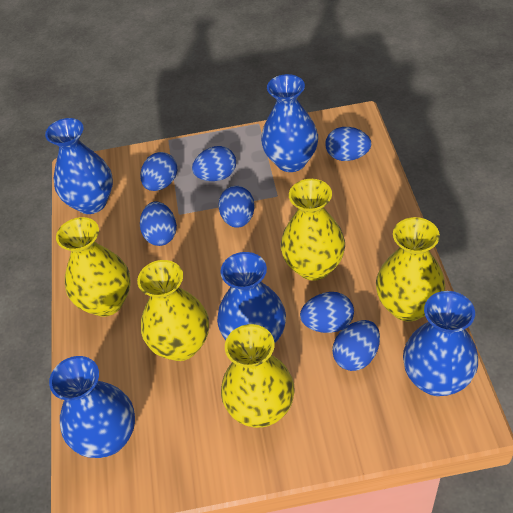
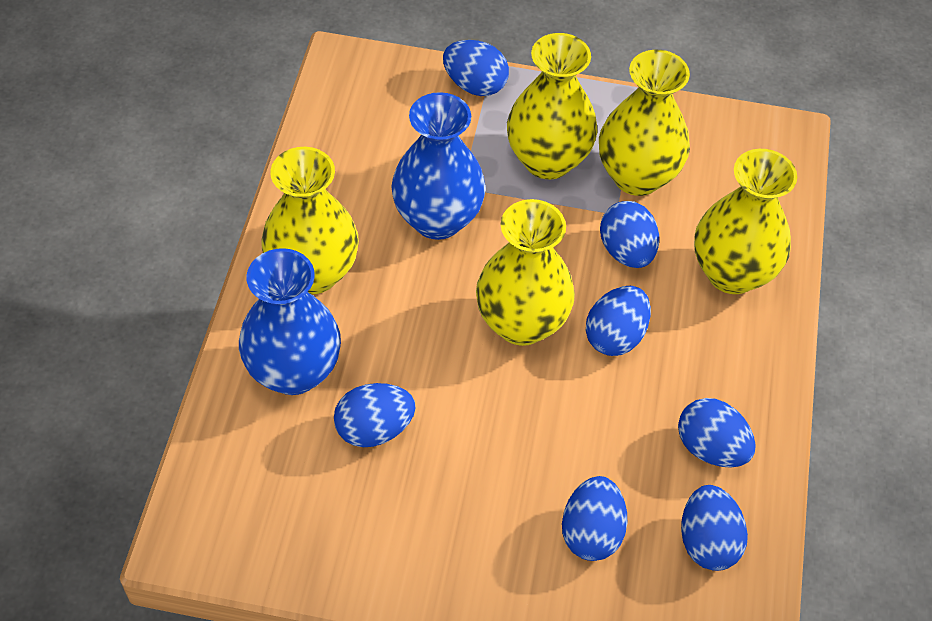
blue vase: 5 -> 2

